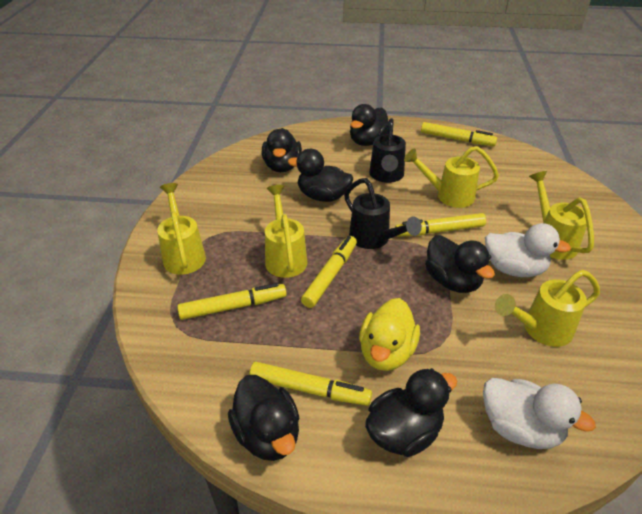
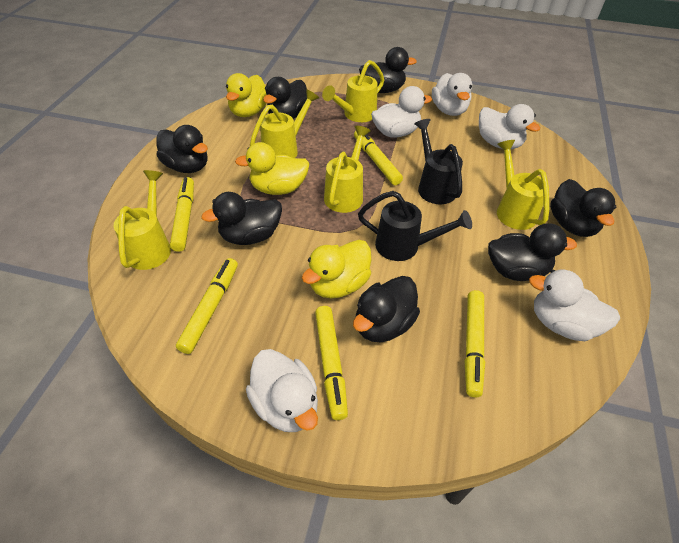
black duck: 6 -> 7
white duck: 2 -> 5
yellow duck: 1 -> 3

